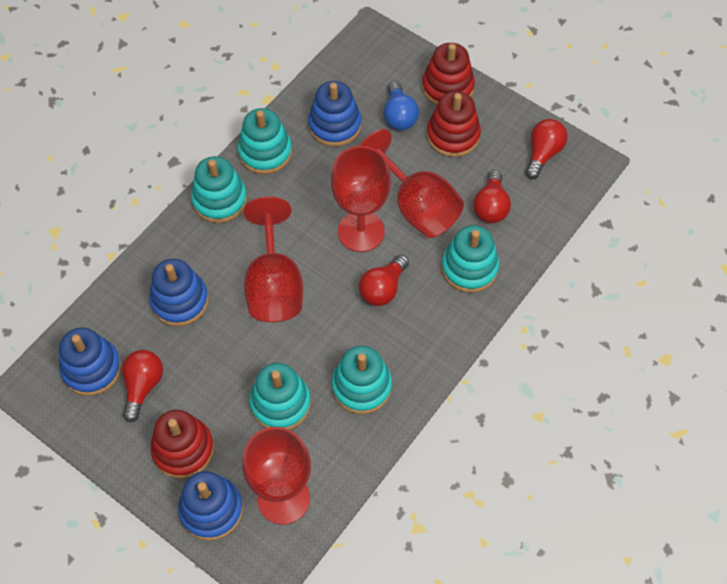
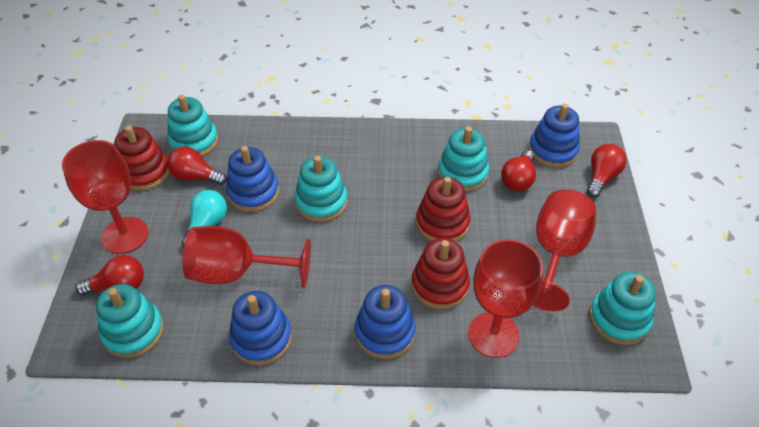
blue light bulb: 1 -> 0
turquoise light bulb: 0 -> 1

